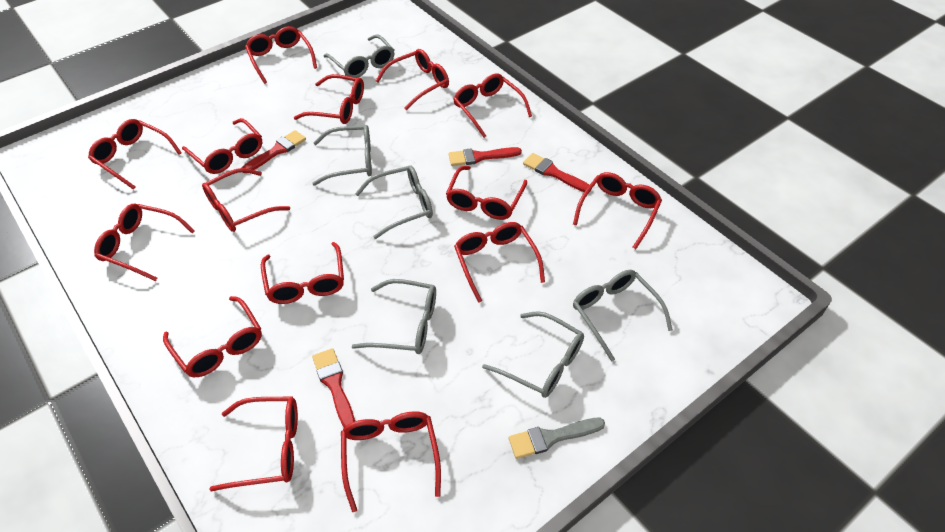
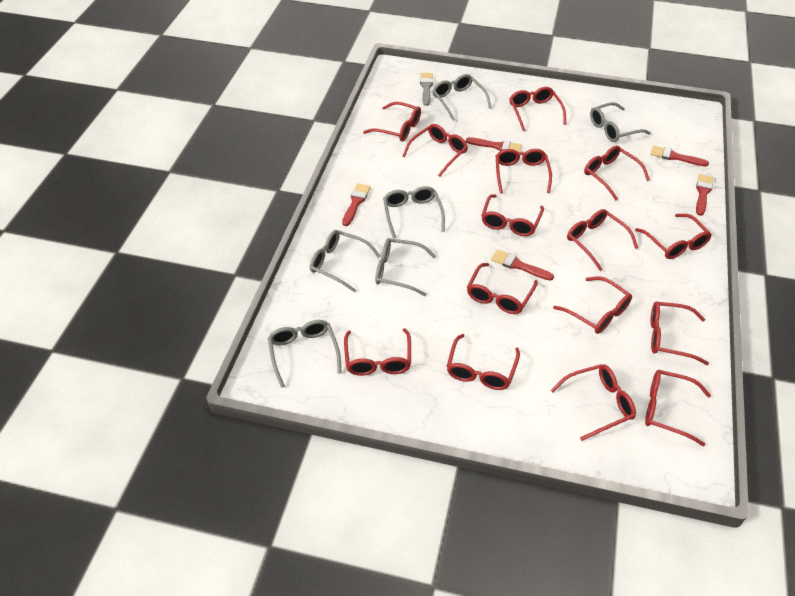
red brush: 4 -> 5

